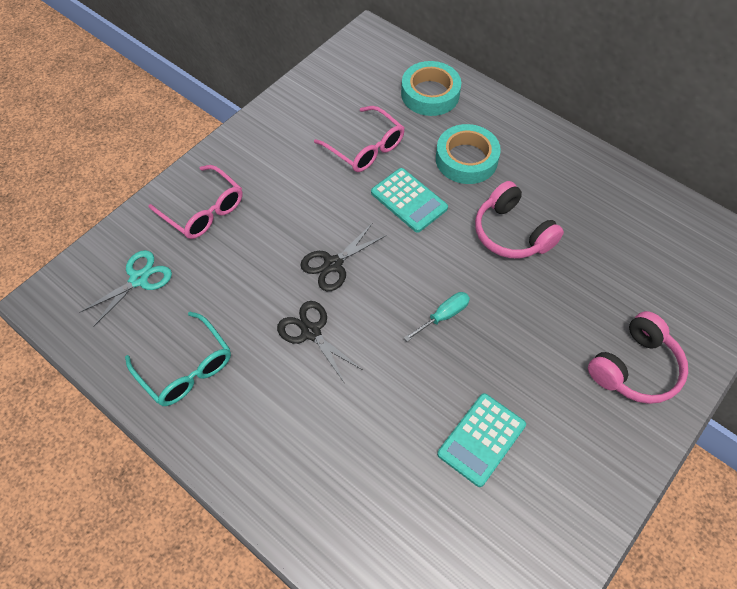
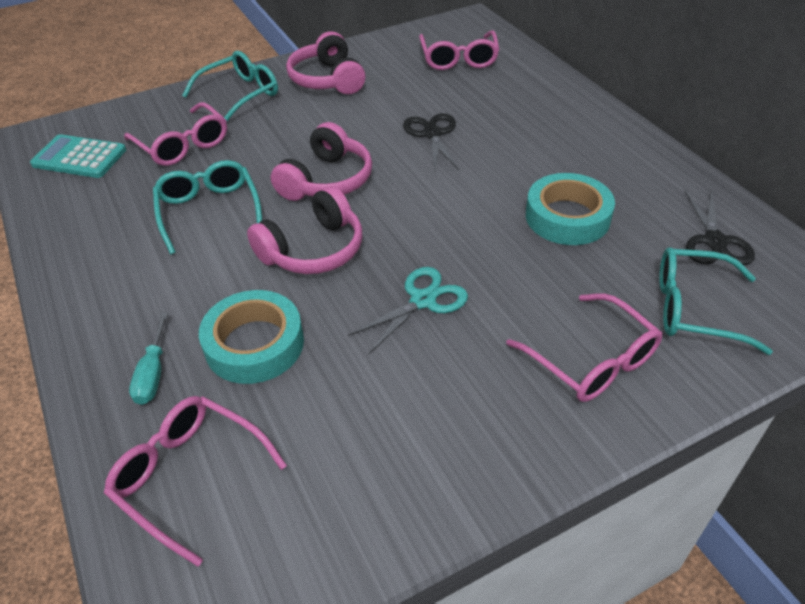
pink glasses: 2 -> 4
pink headphones: 2 -> 3
turquoise calculator: 2 -> 1
turquoise glasses: 1 -> 3

